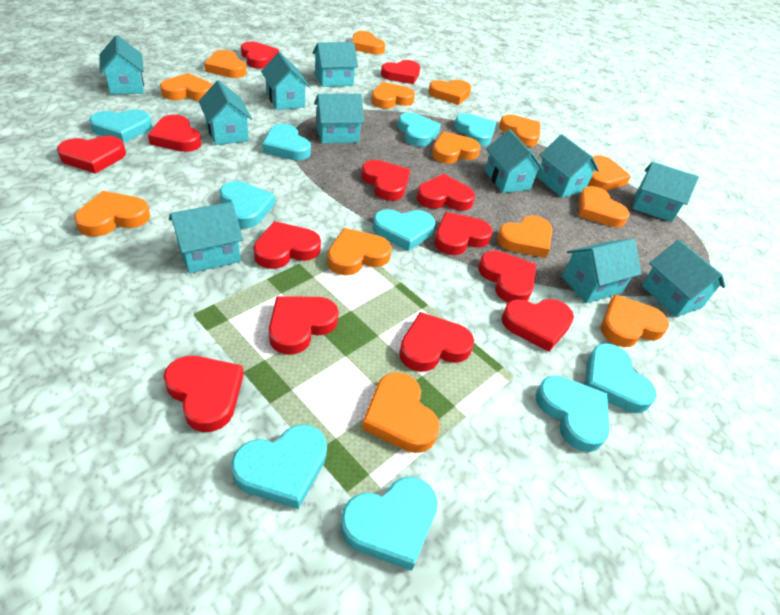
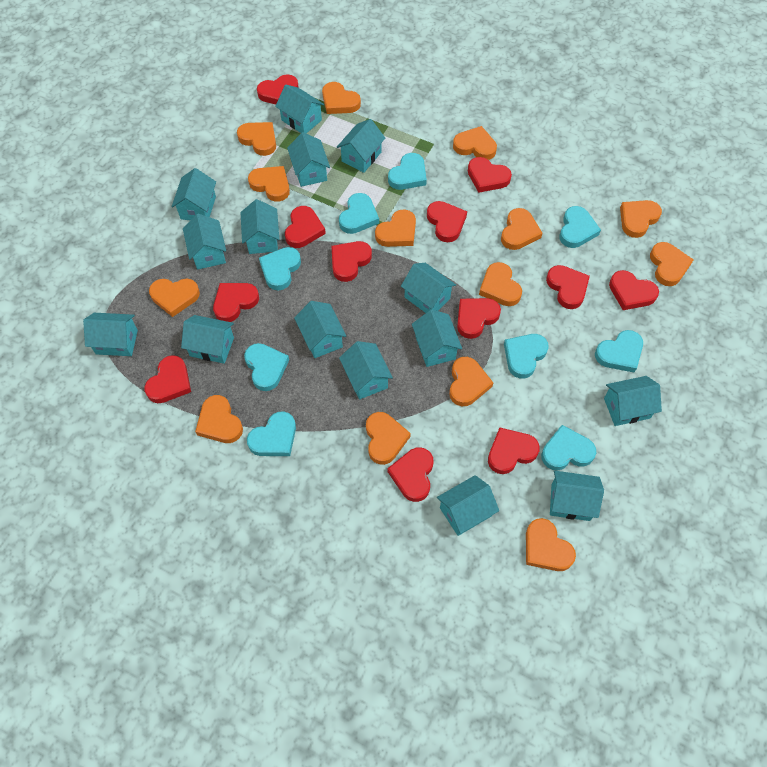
red heart: 13 -> 12
turquoise heart: 10 -> 9
turquoise house: 11 -> 15

